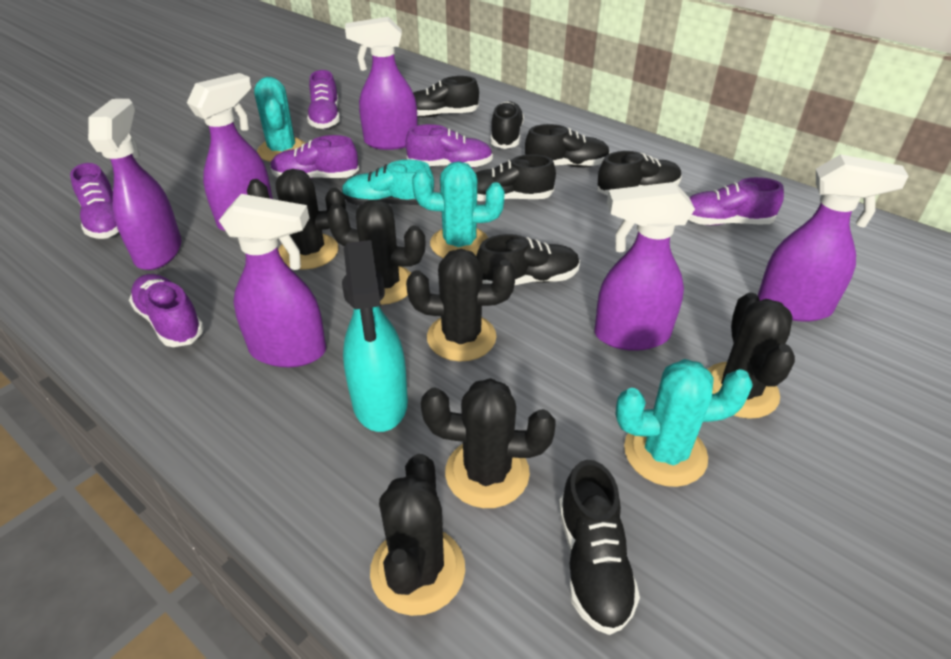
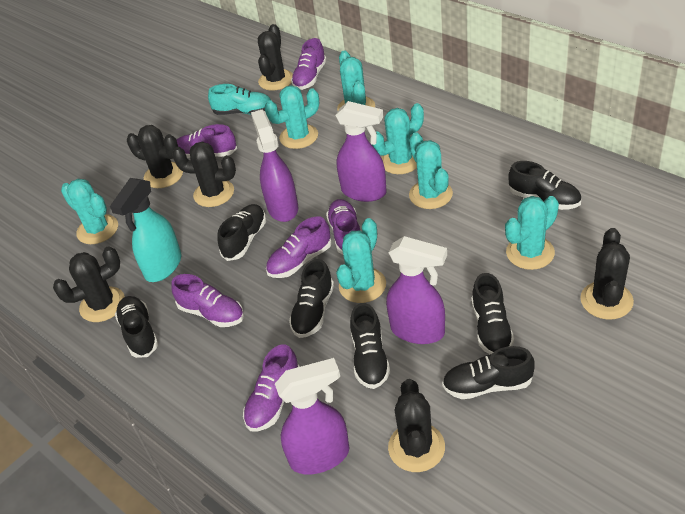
purple spray bottle: 6 -> 4
turquoise cactus: 3 -> 7

